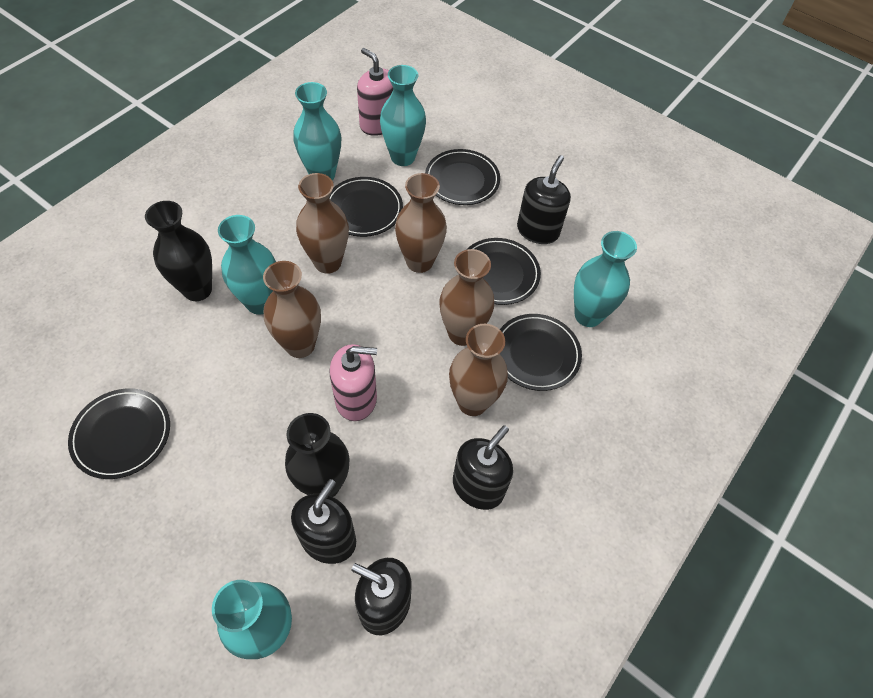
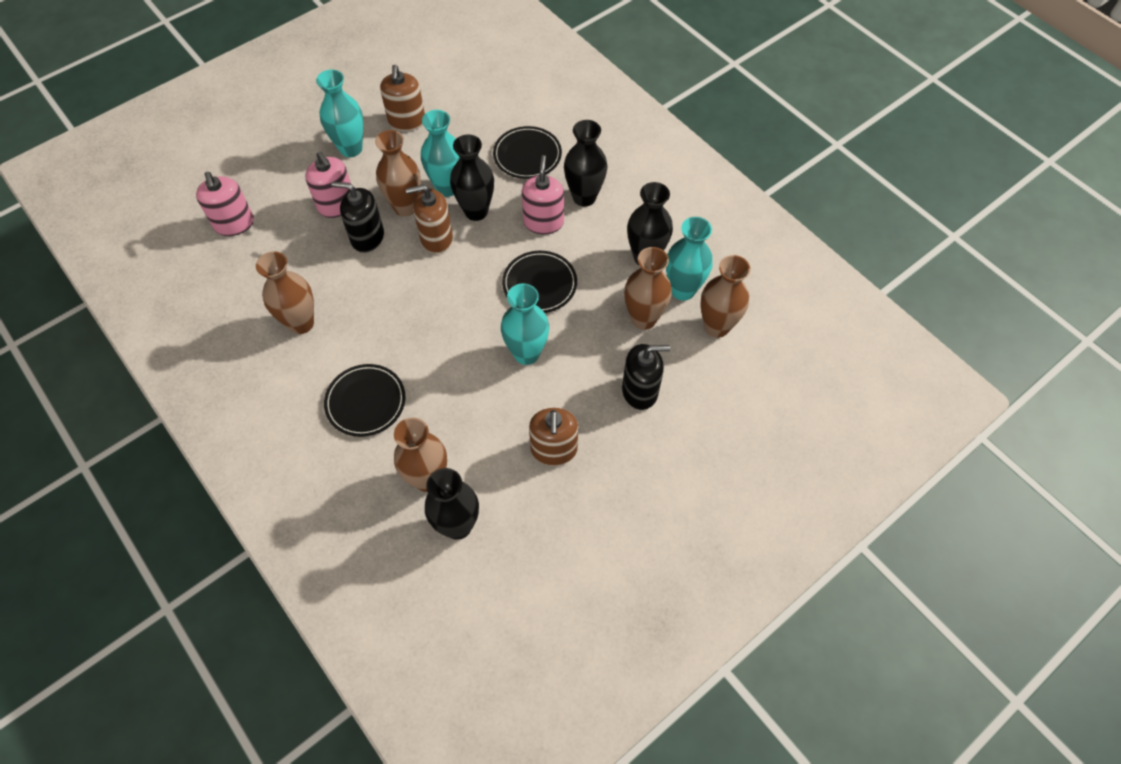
black plate: 5 -> 3
black soap dispenser: 4 -> 2
black vase: 2 -> 4
brown soap dispenser: 0 -> 3
pink soap dispenser: 2 -> 3
turquoise vase: 5 -> 4

